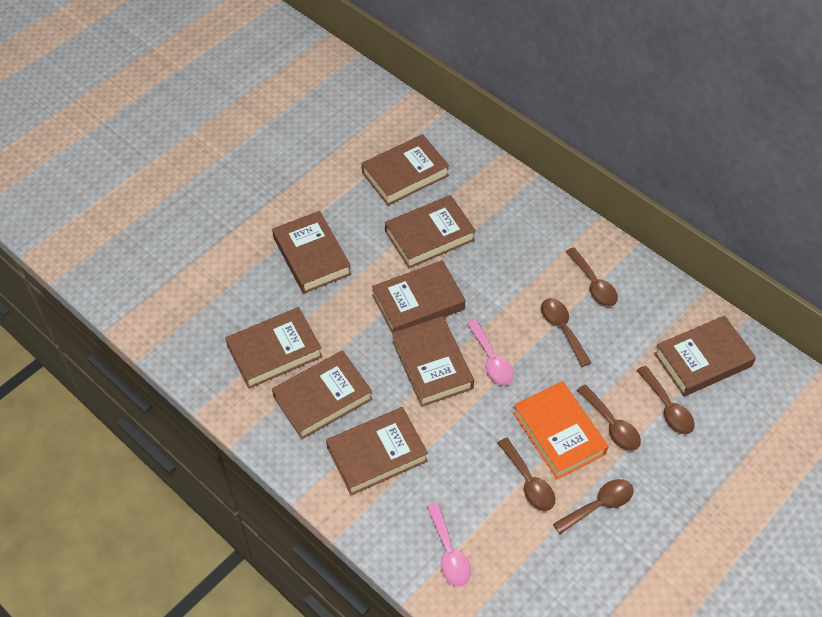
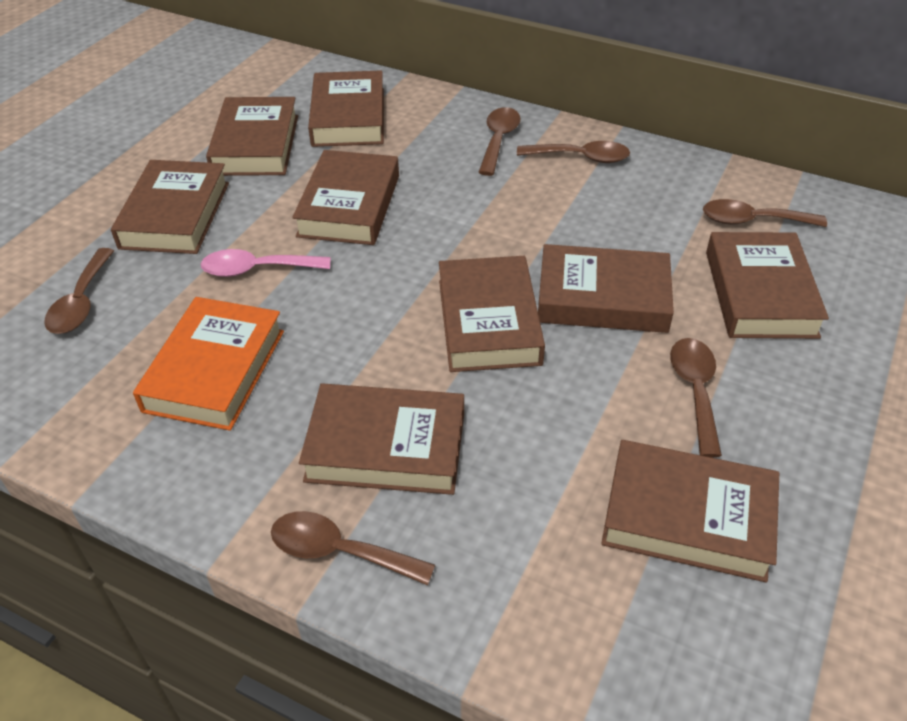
pink spoon: 2 -> 1

